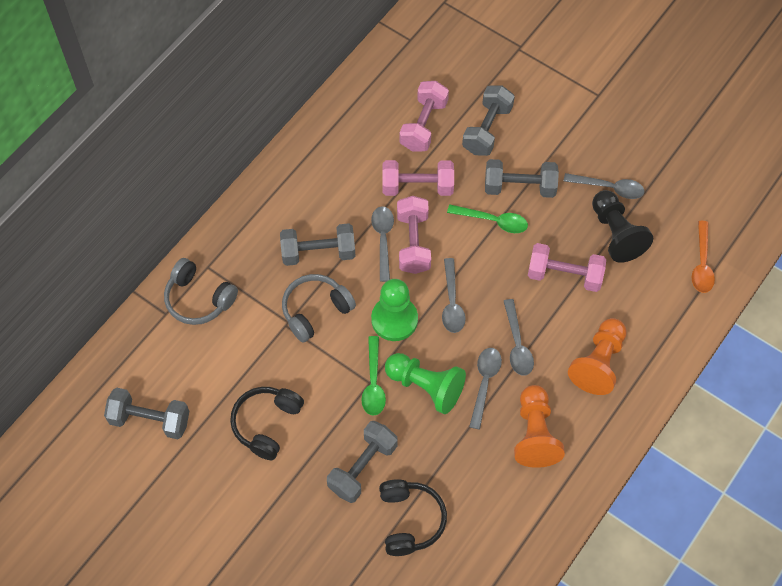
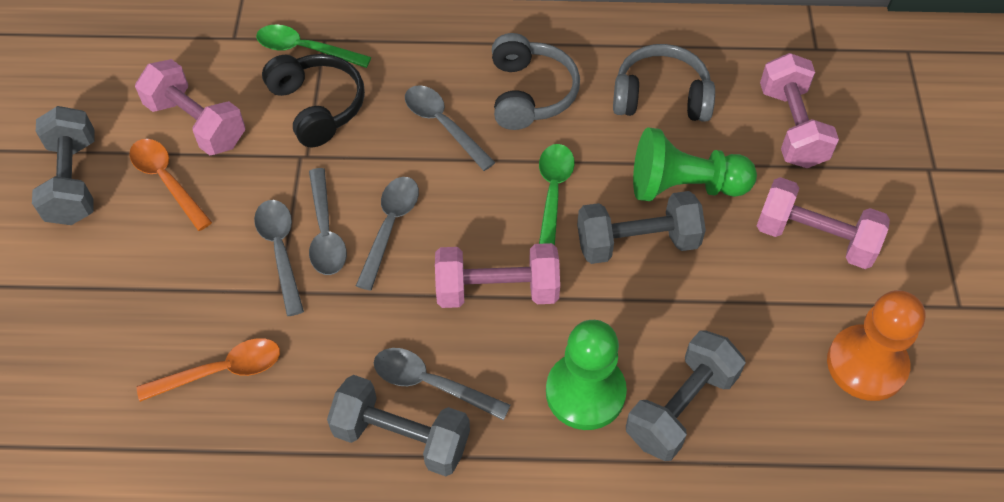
black headphones: 2 -> 1
black pawn: 1 -> 0
grey dumbbell: 5 -> 4
orange pawn: 2 -> 1
orange spoon: 1 -> 2

